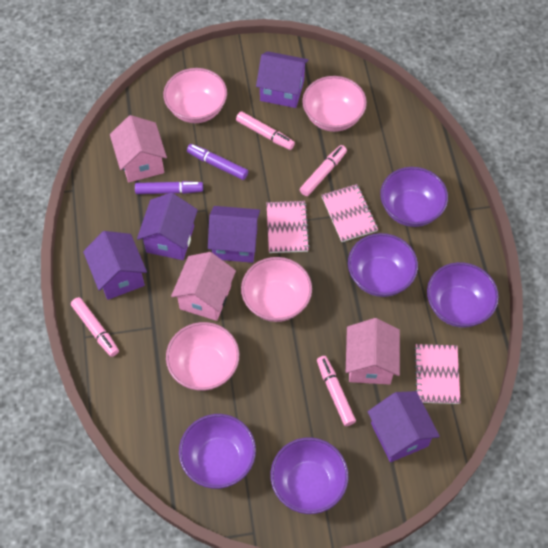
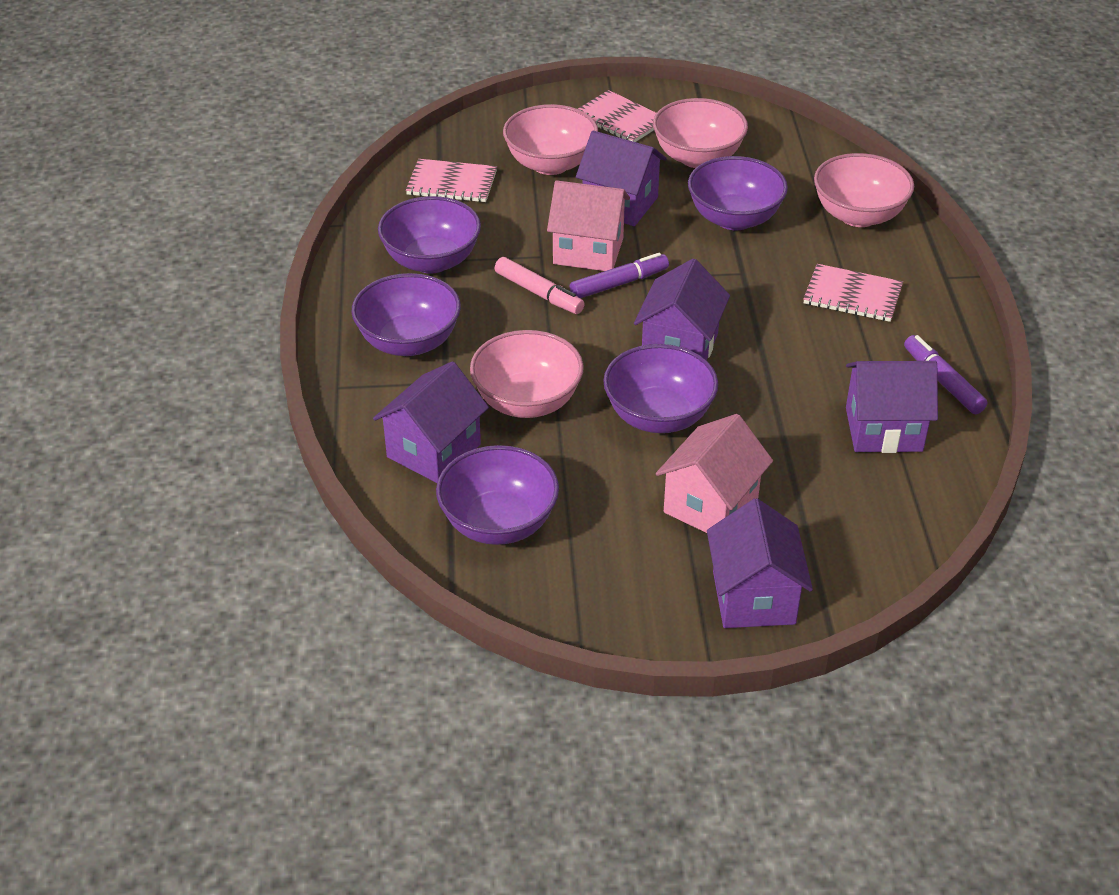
pink house: 3 -> 2
pink marker: 4 -> 1

